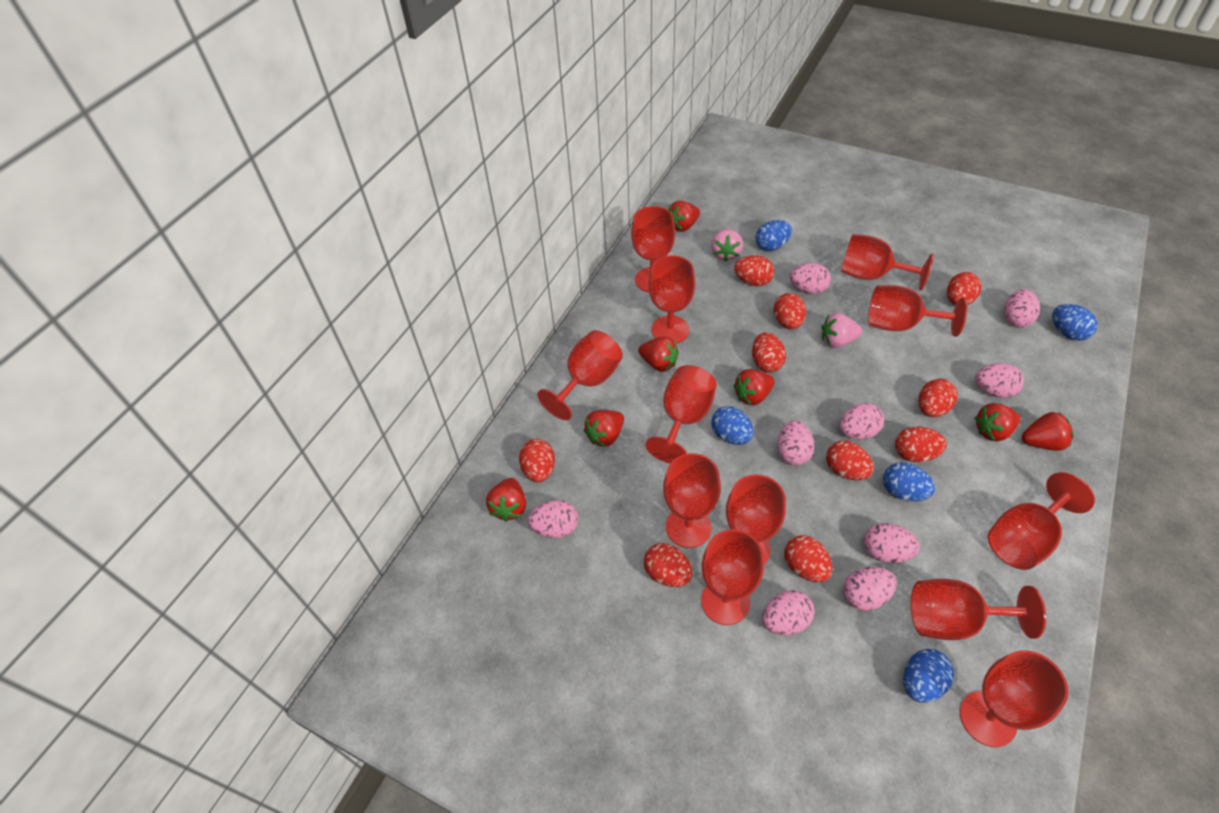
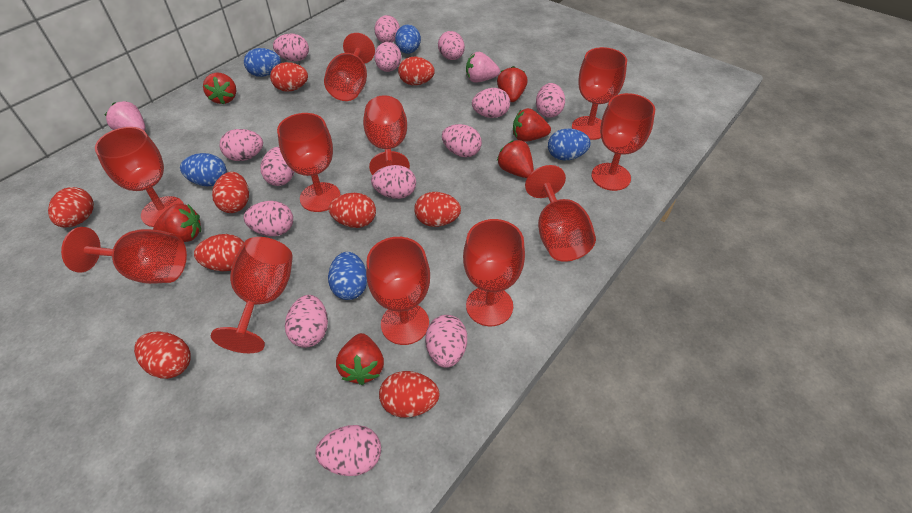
pink egg: 9 -> 14
red egg: 10 -> 9
red goblet: 12 -> 11
red strawberry: 7 -> 6

